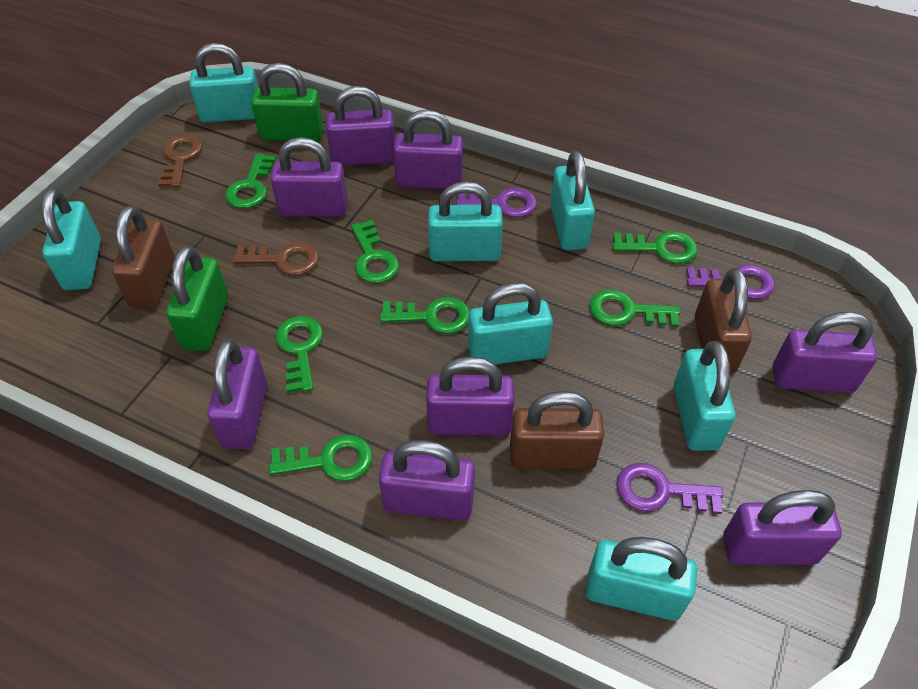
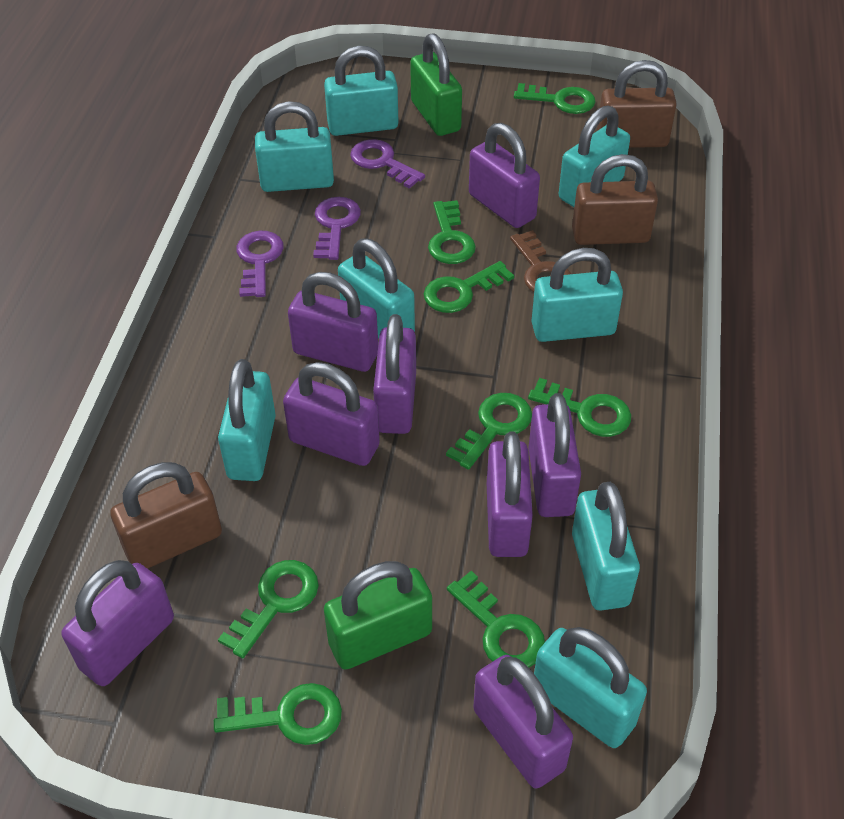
brown key: 2 -> 1
green key: 7 -> 8
turquoise padlock: 7 -> 8

